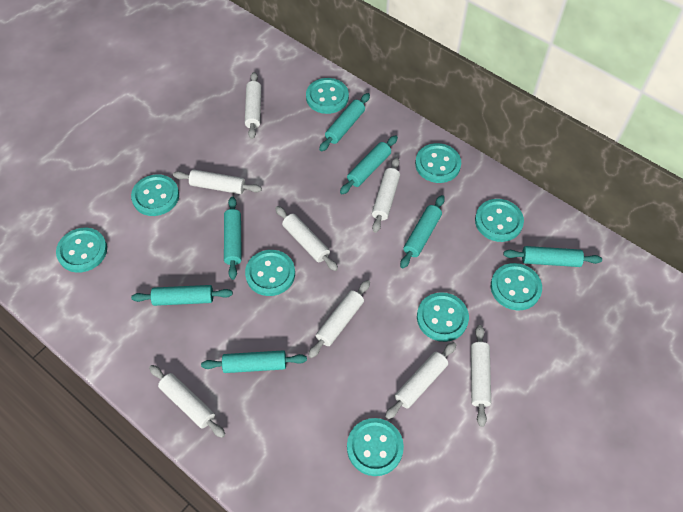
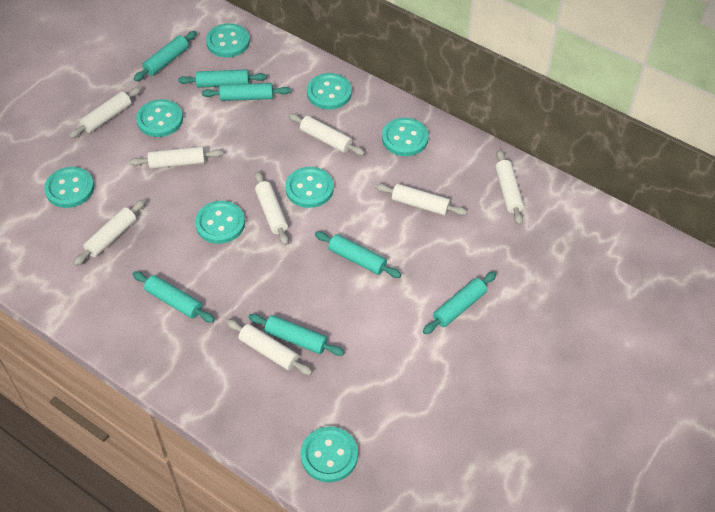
turquoise button: 9 -> 8

